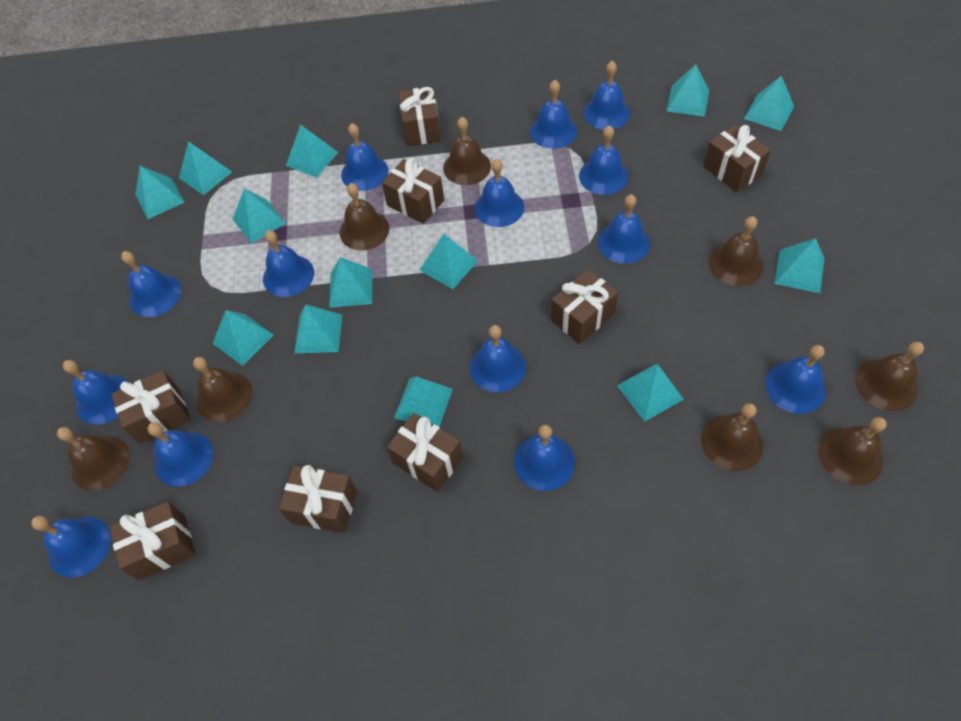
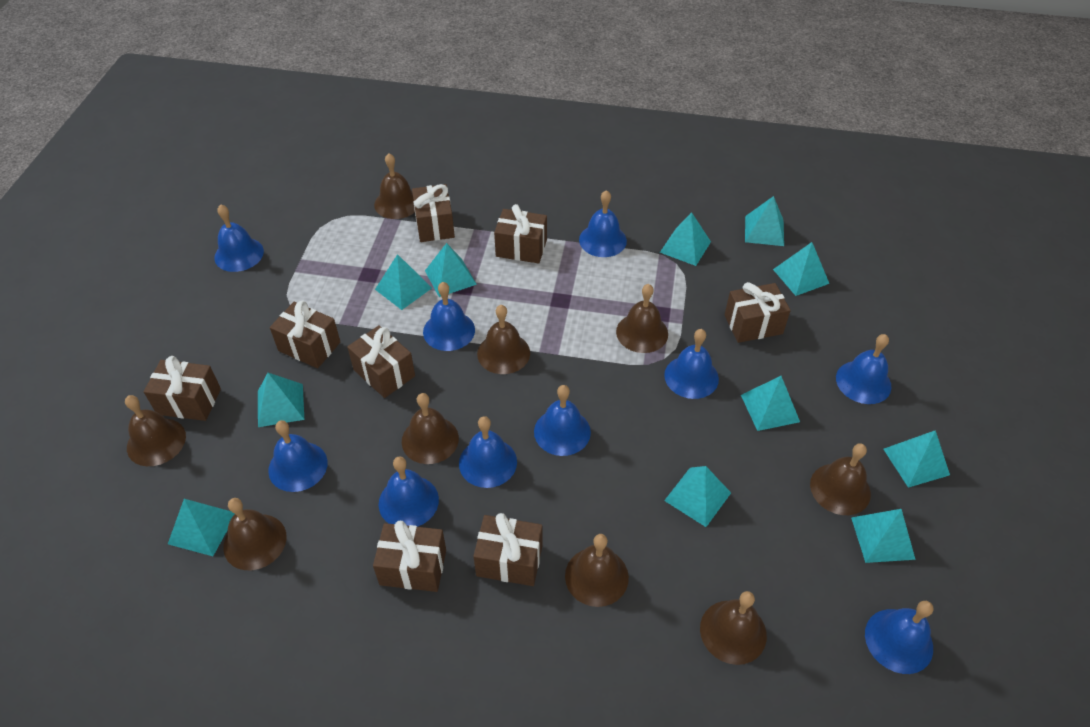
blue bell: 14 -> 10
brown bell: 8 -> 9
turquoise pyramid: 13 -> 11

